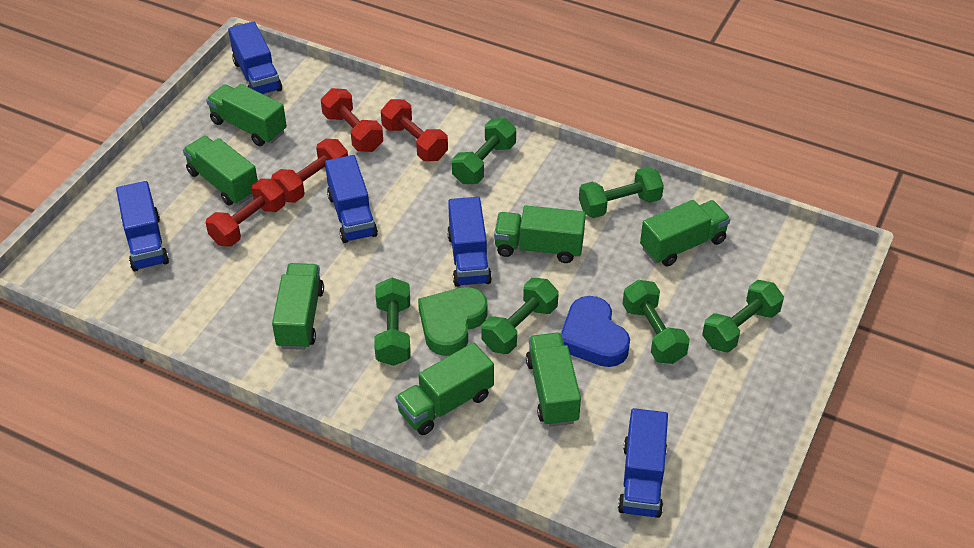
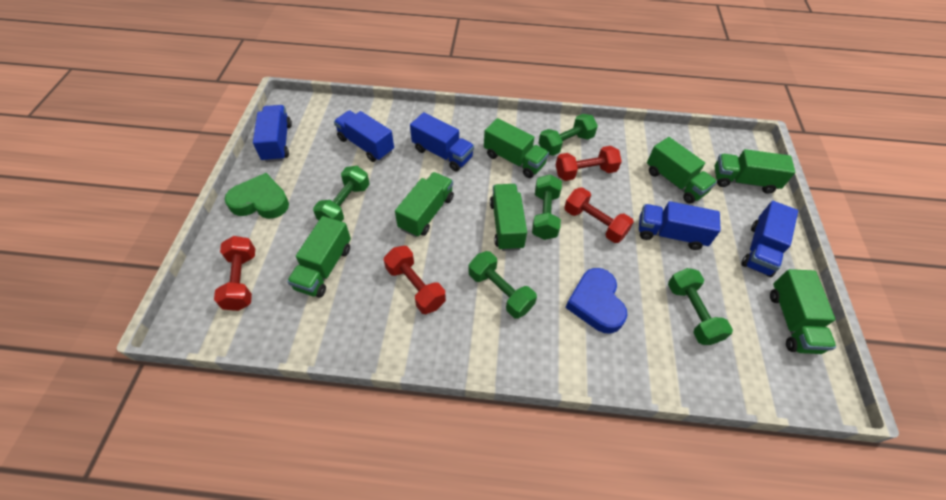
green dumbbell: 6 -> 5

